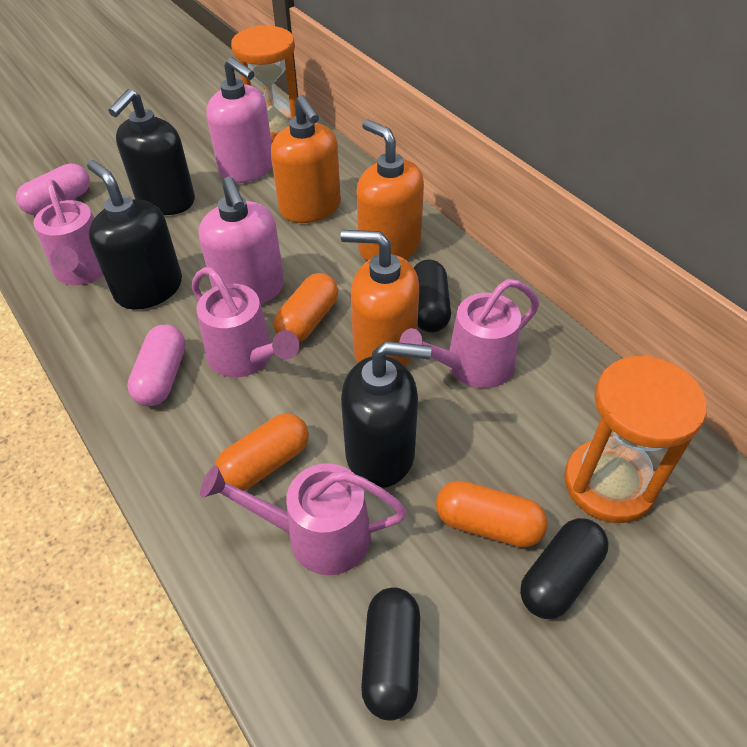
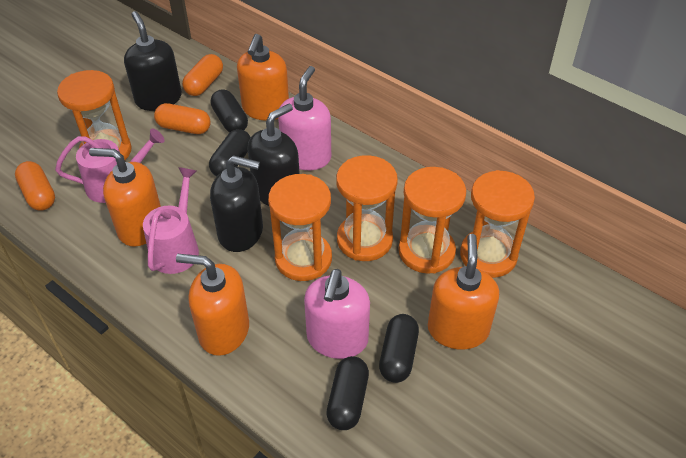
black capsule: 3 -> 4
orange hourglass: 2 -> 5
orange soap dispenser: 3 -> 4
pink capsule: 2 -> 0
pink watering can: 4 -> 2

